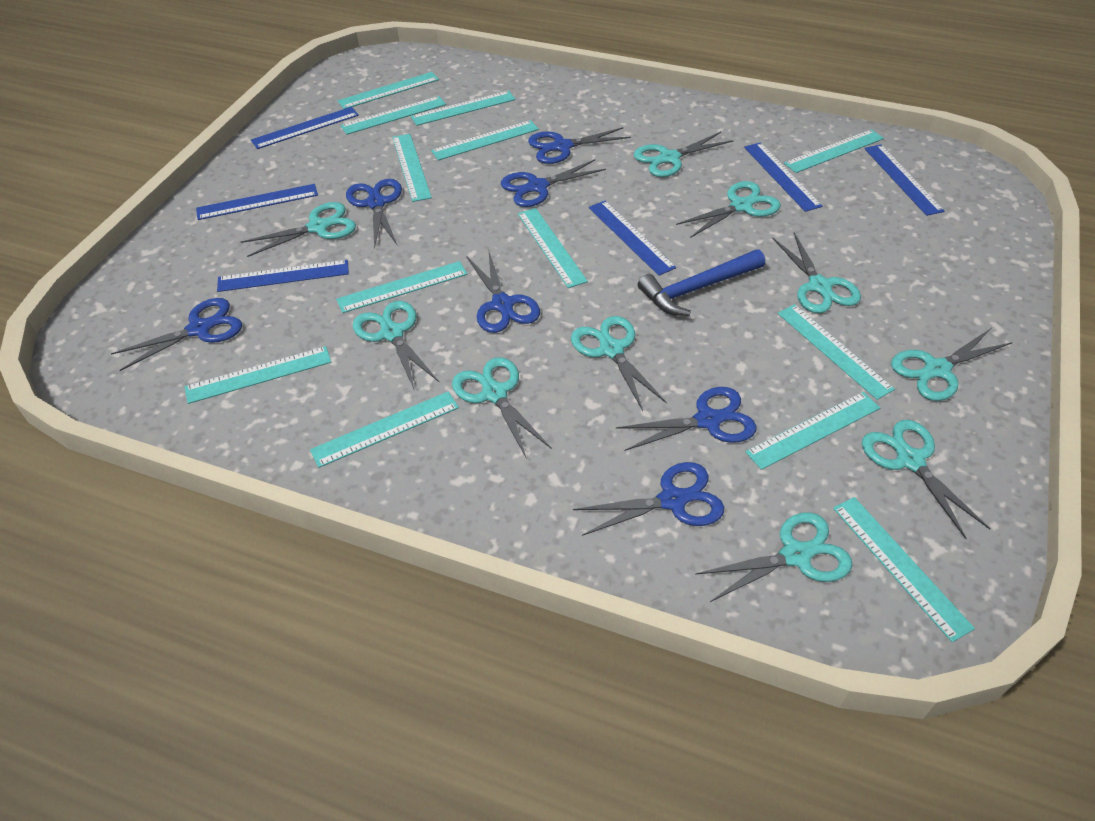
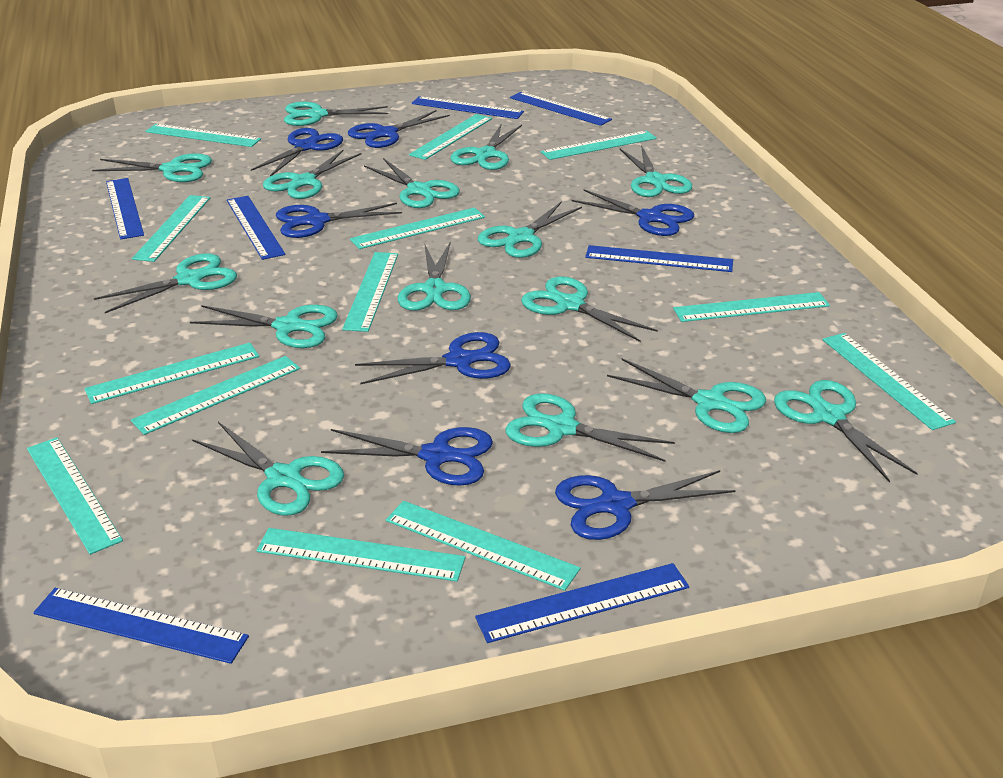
blue hammer: 1 -> 0
blue ruler: 6 -> 7
turquoise scissors: 10 -> 15

